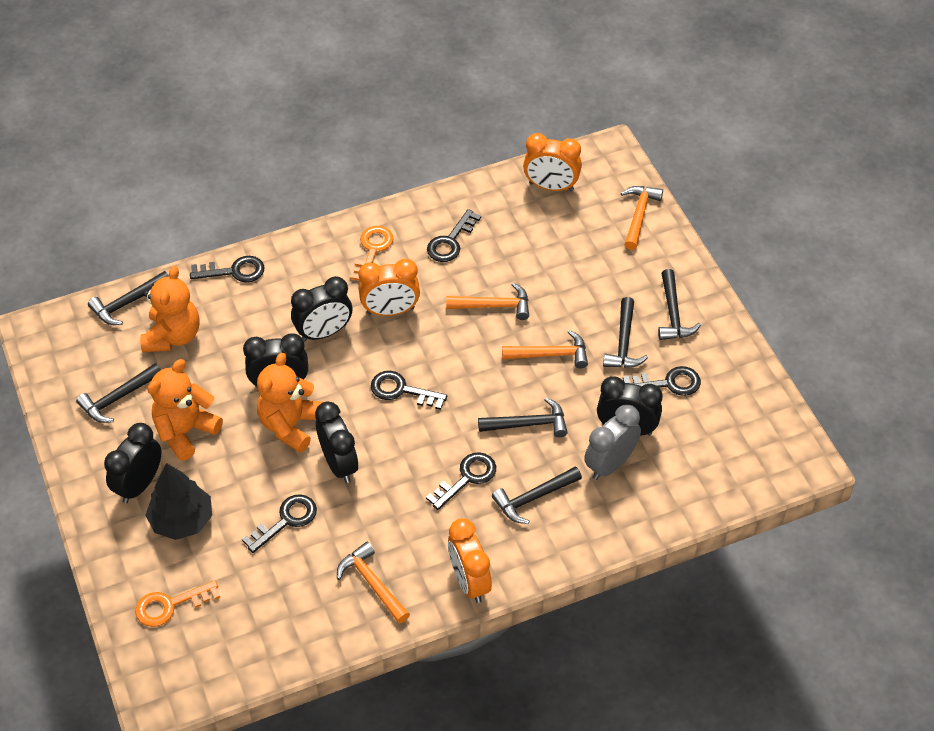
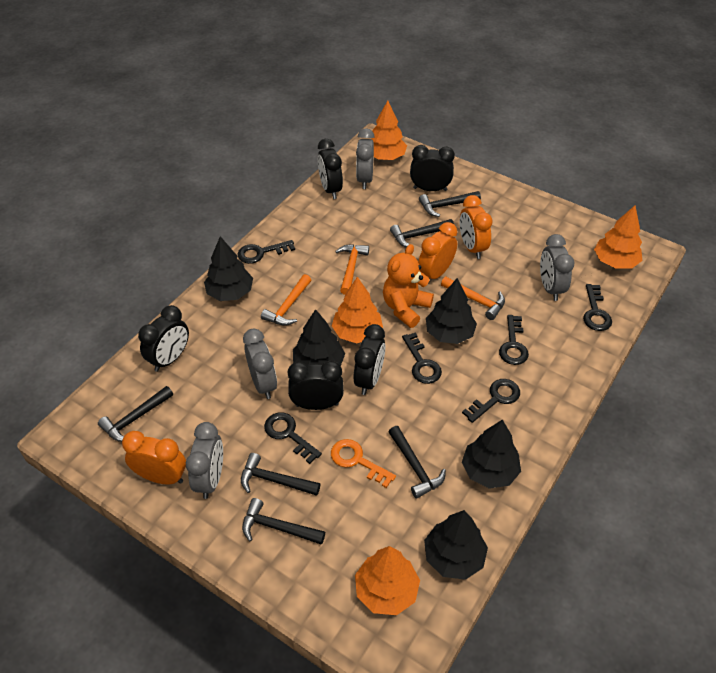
black tree: 1 -> 5
grey clock: 1 -> 4
orange hammer: 4 -> 3
orange key: 2 -> 1
orange teddy bear: 3 -> 1
orange tree: 0 -> 4

